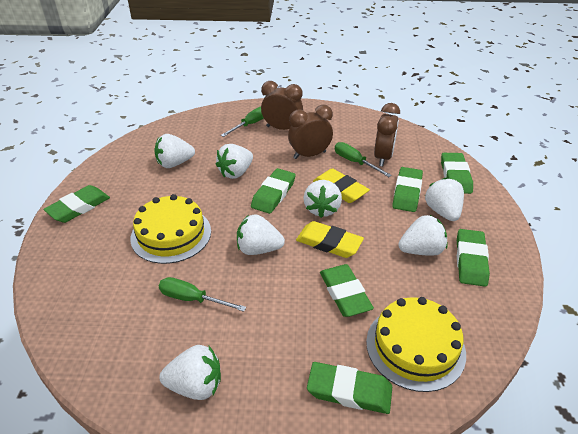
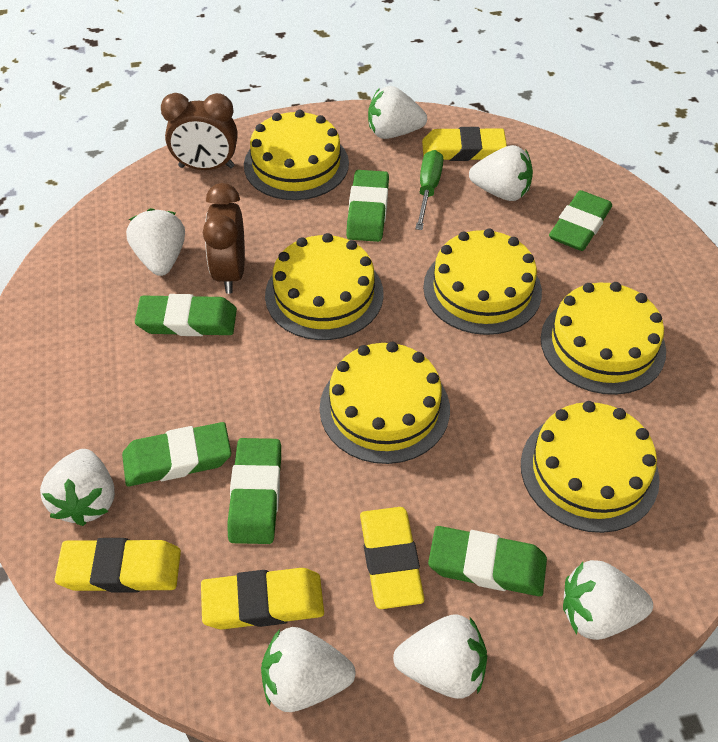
brown clock: 3 -> 2
green eraser: 7 -> 6
green screwdriver: 3 -> 1
yellow cake: 2 -> 6
yellow eraser: 2 -> 4

